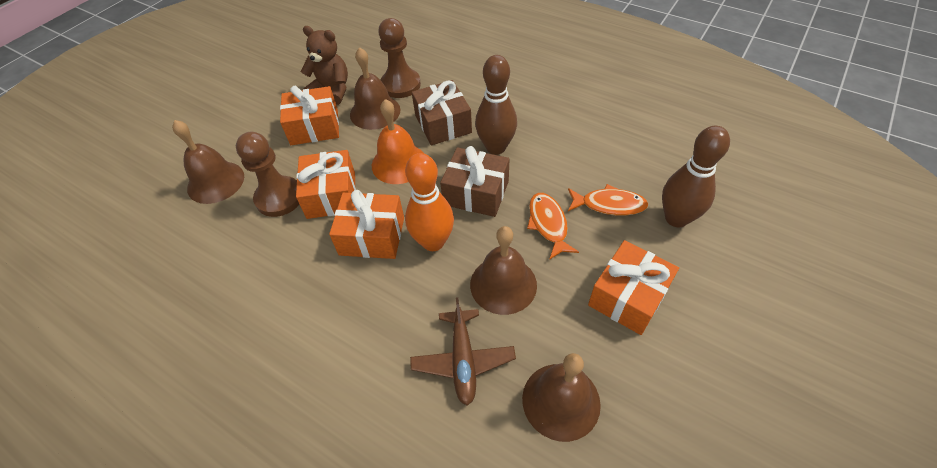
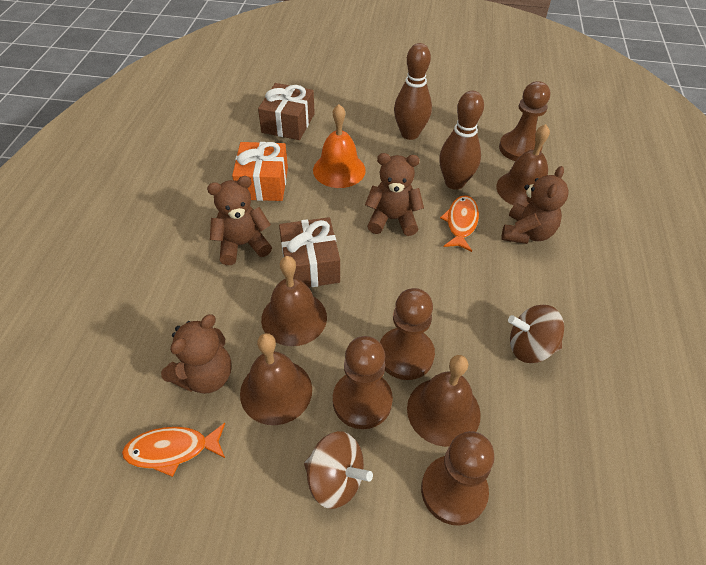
brown pawn: 2 -> 4
brown plane: 1 -> 0
brown spinning top: 0 -> 2
brown teddy bear: 1 -> 4
orange bowling pin: 1 -> 0
orange gift: 4 -> 1

